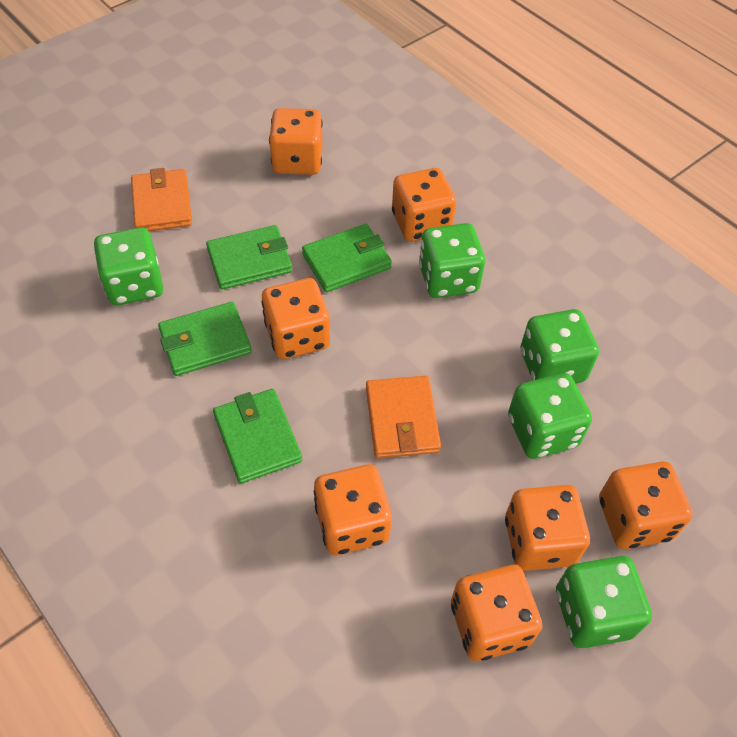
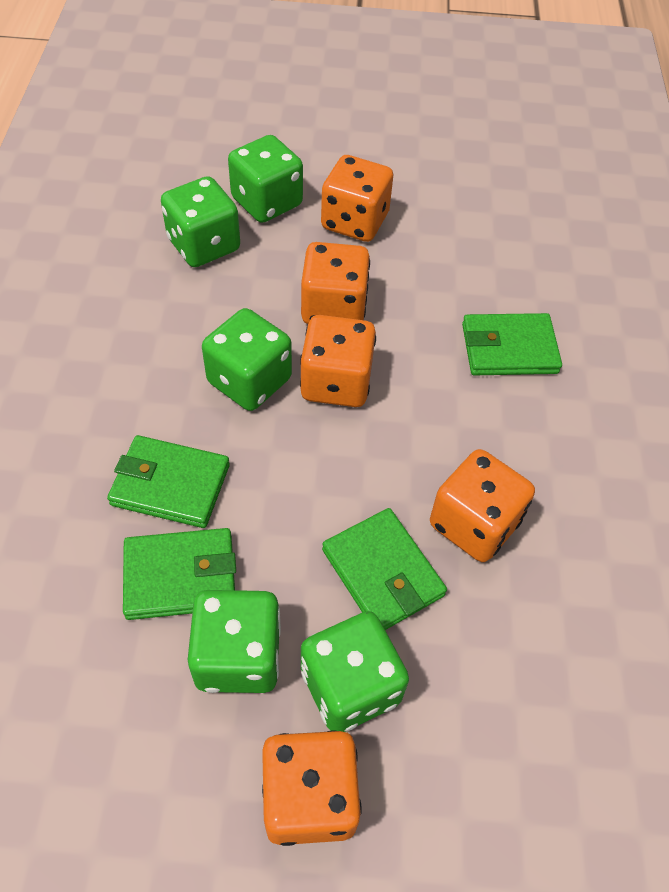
orange dice: 7 -> 5
orange wallet: 2 -> 0

